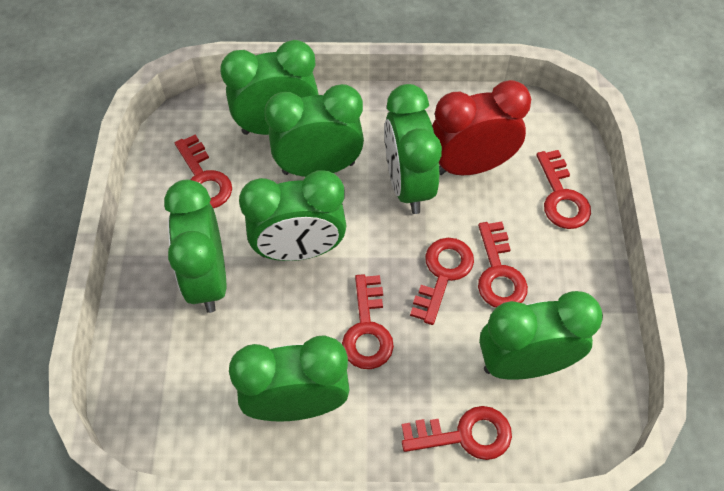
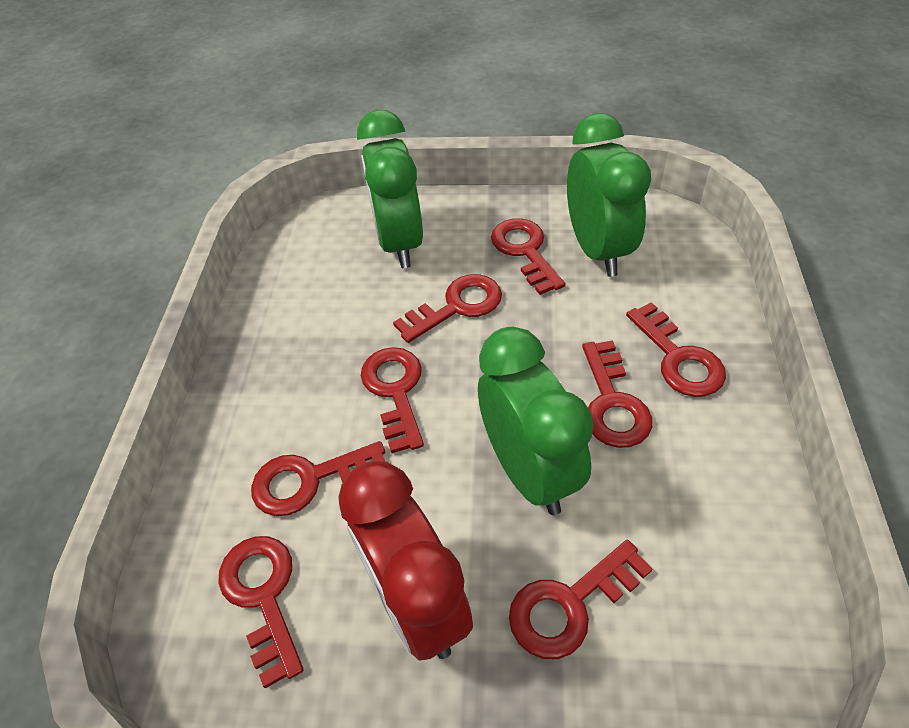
green clock: 7 -> 3
red key: 6 -> 8

